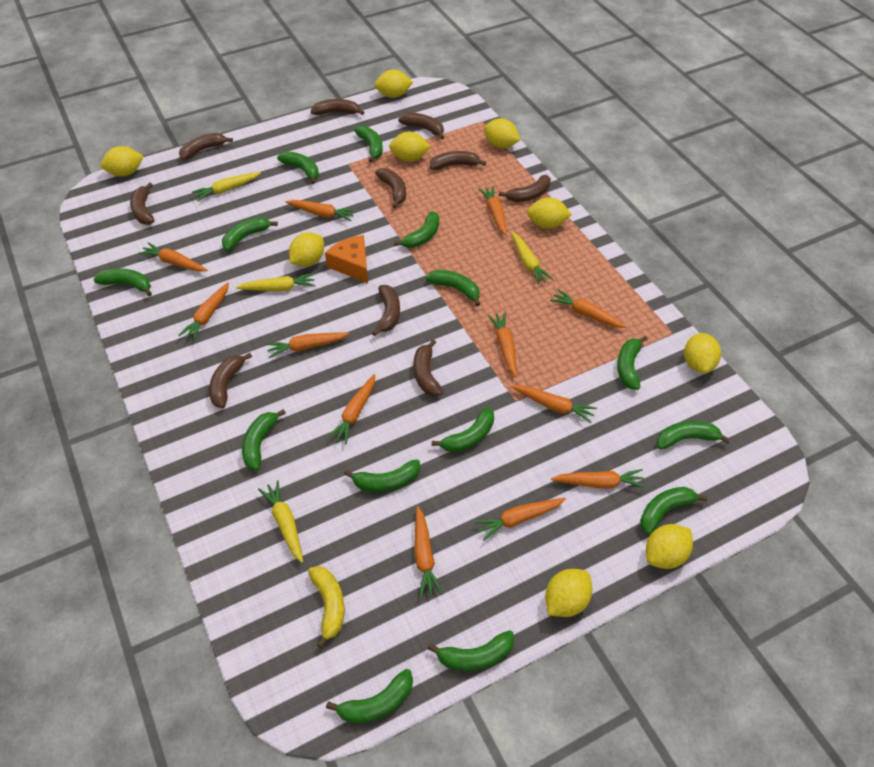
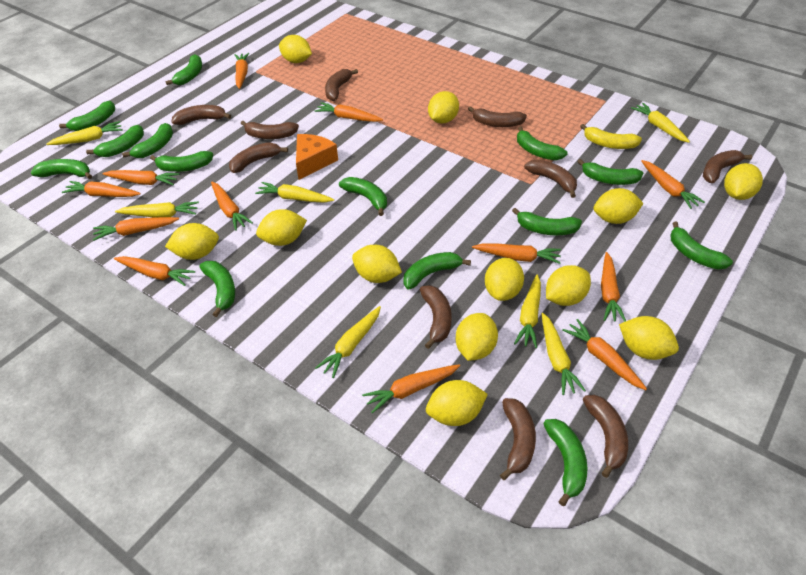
yellow carrot: 4 -> 7
yellow lemon: 9 -> 12

